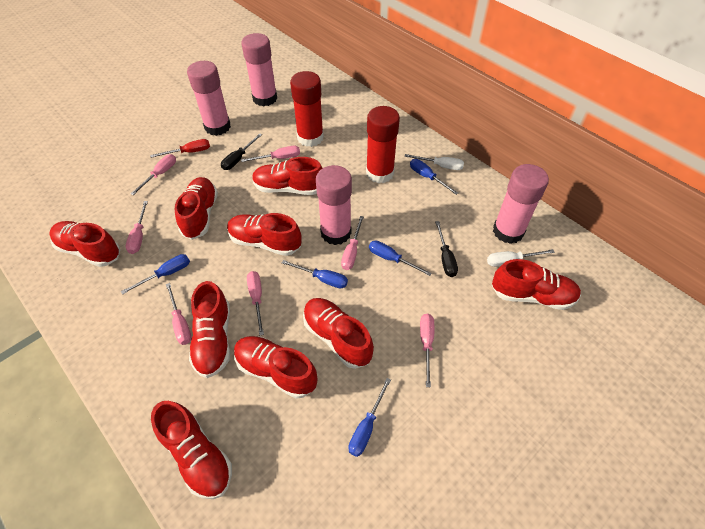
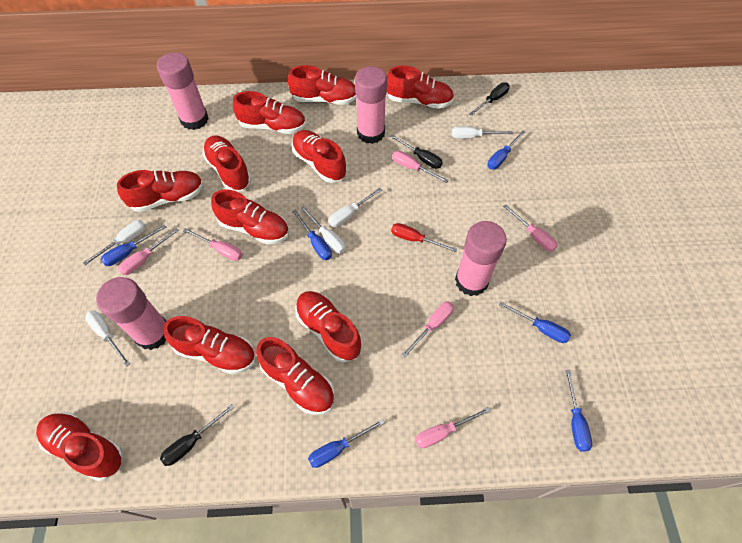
black screwdriver: 2 -> 3
blue screwdriver: 5 -> 6
pink screwdriver: 7 -> 6
red glue stick: 2 -> 0
red shoe: 9 -> 11
white screwdriver: 2 -> 5

